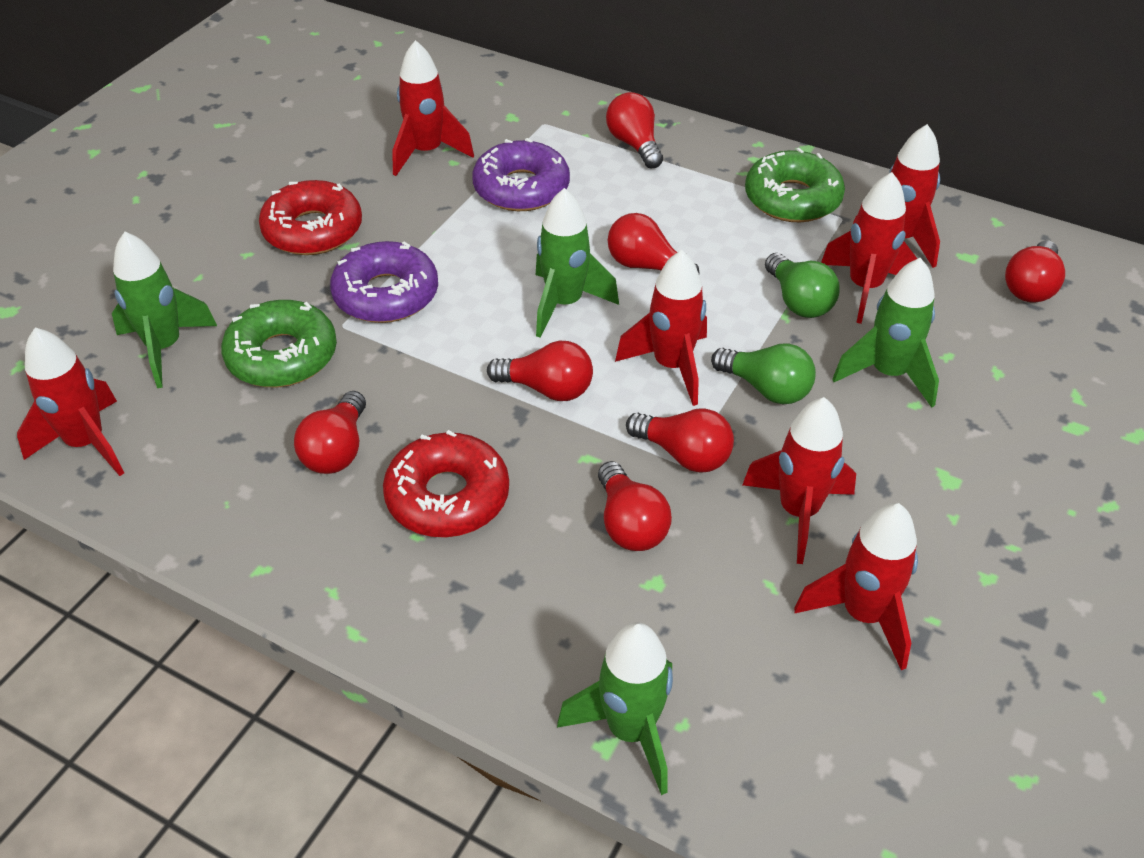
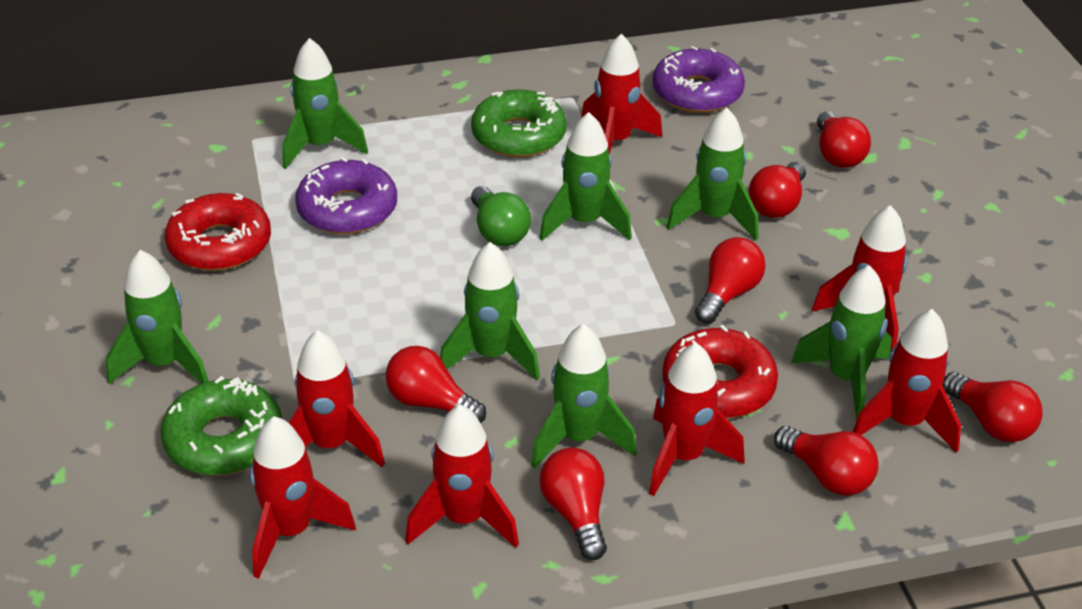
green light bulb: 2 -> 1
green rocket: 4 -> 7

